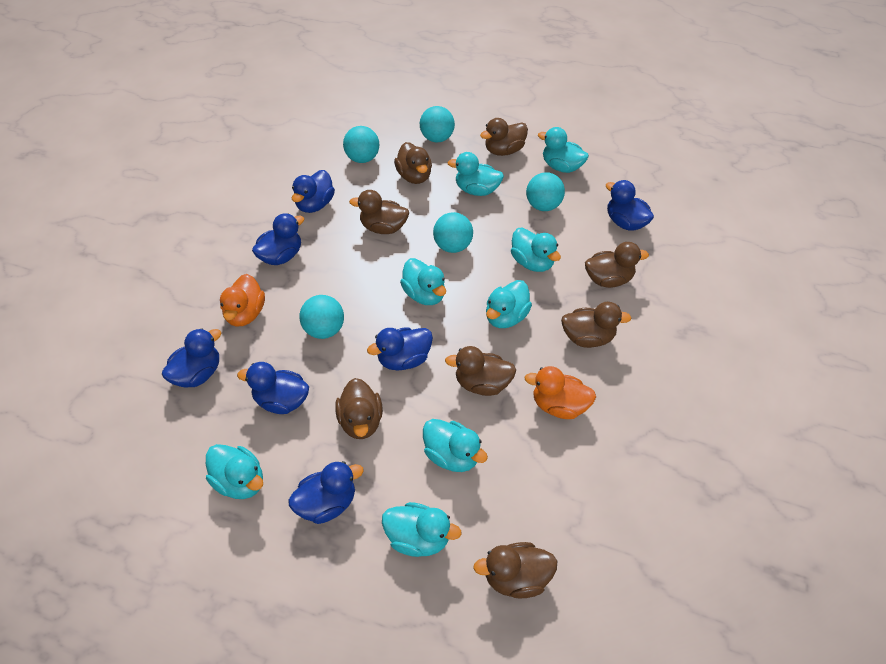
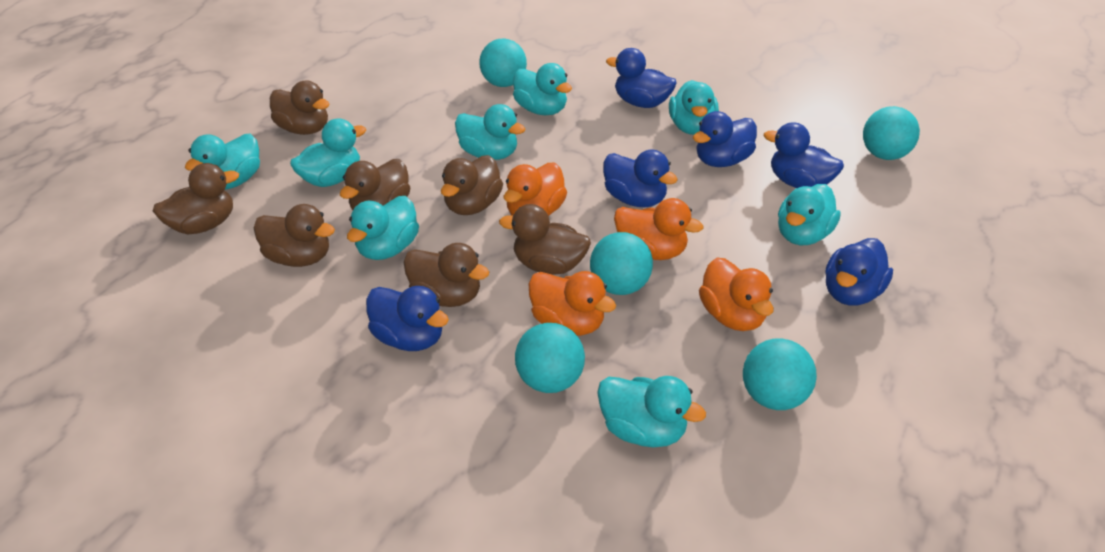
blue duck: 7 -> 6
brown duck: 8 -> 7
orange duck: 2 -> 4

